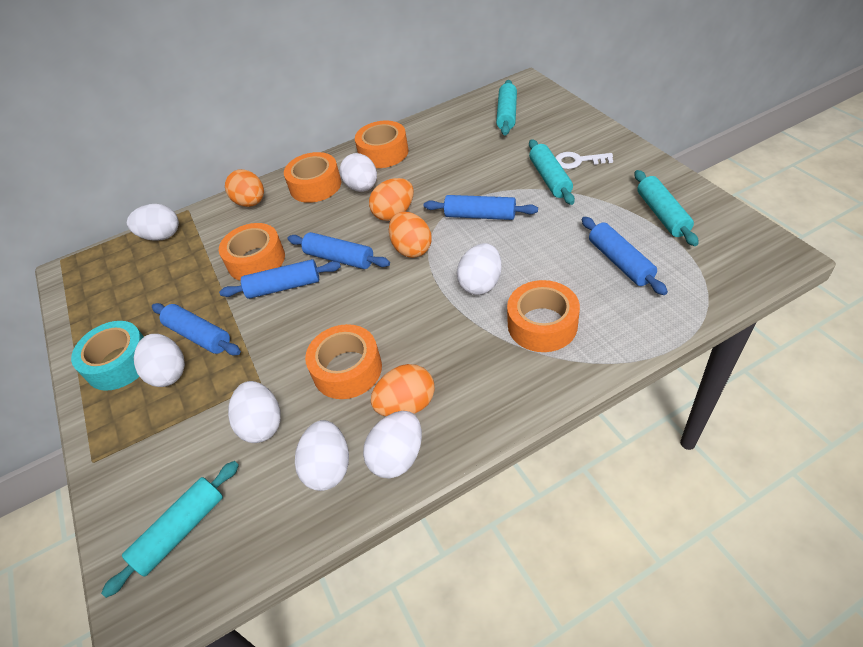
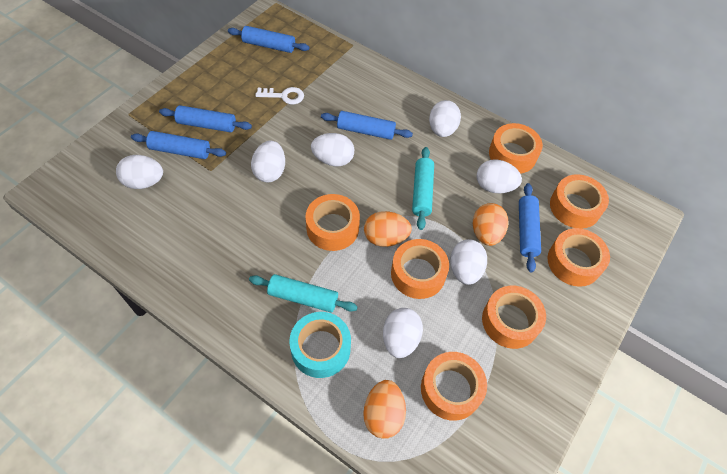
orange egg: 4 -> 3
orange tape: 5 -> 7
turquoise rolling pin: 4 -> 2

